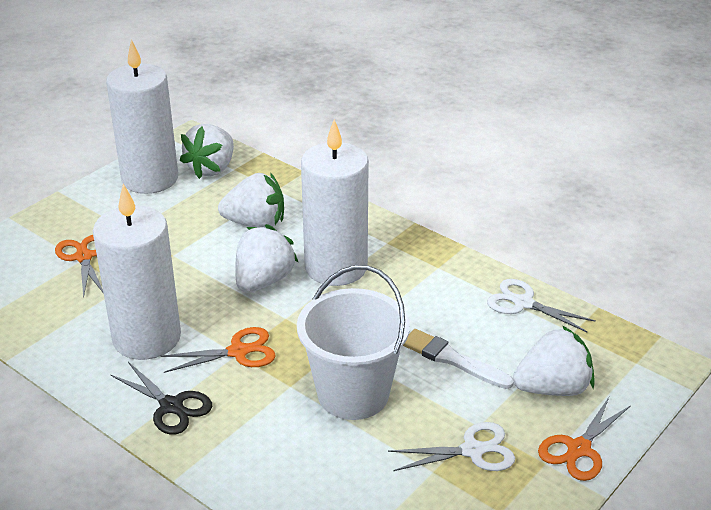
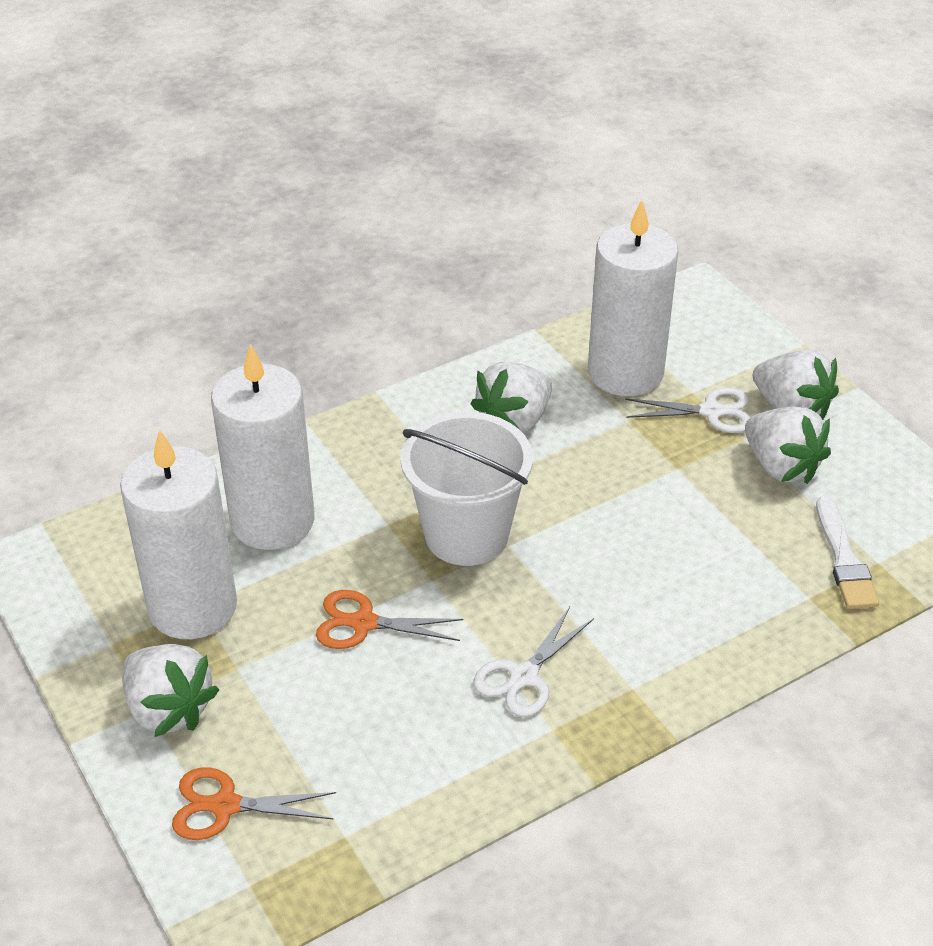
black scissors: 1 -> 0
orange scissors: 3 -> 2

